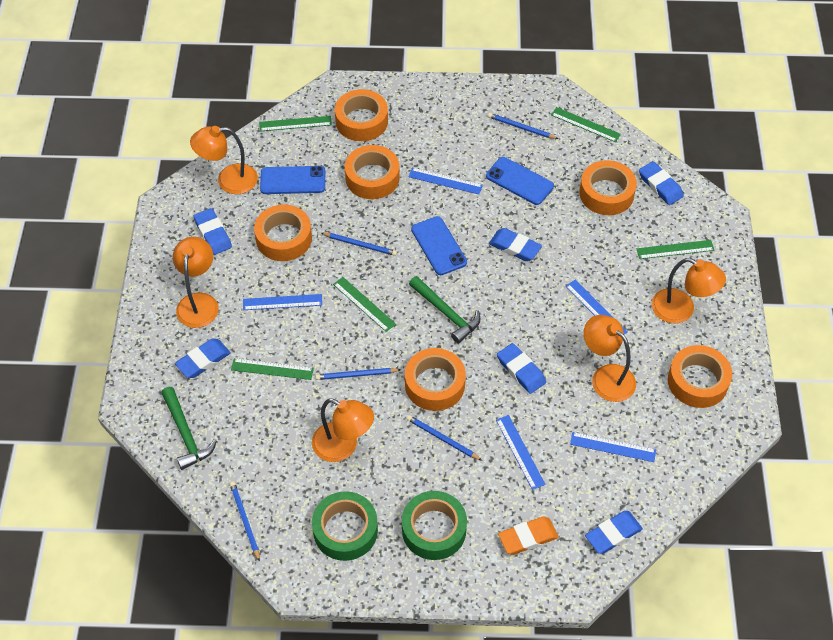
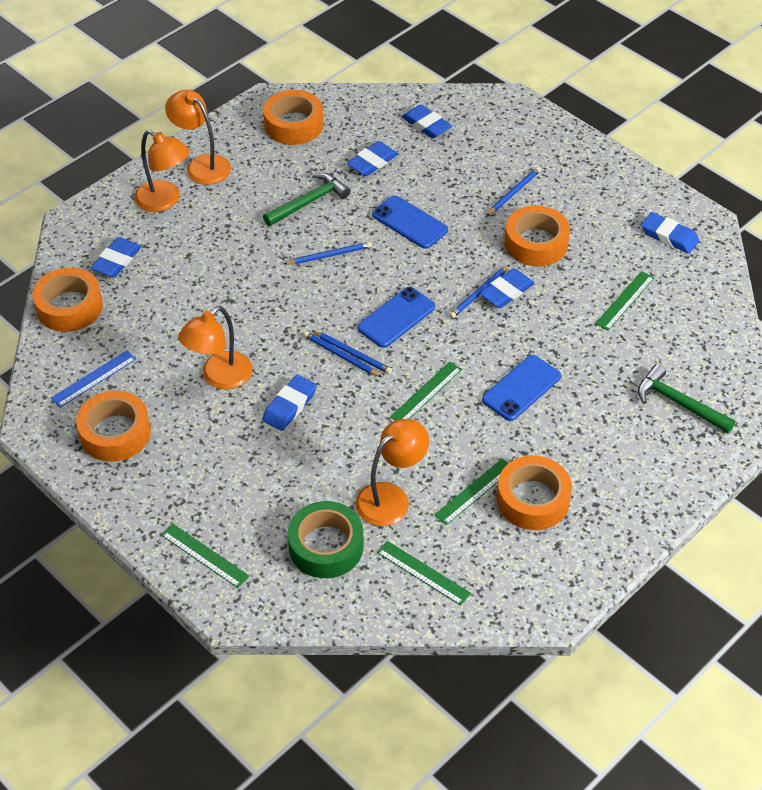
blue ruler: 5 -> 1
green tape: 2 -> 1
orange eraser: 1 -> 0
orange lamp: 5 -> 4
orange tape: 6 -> 5

